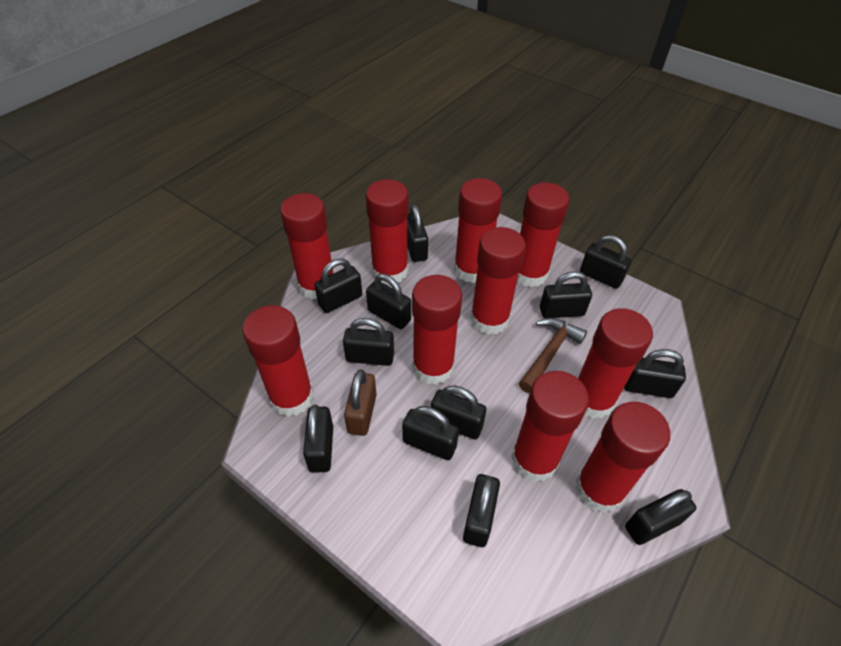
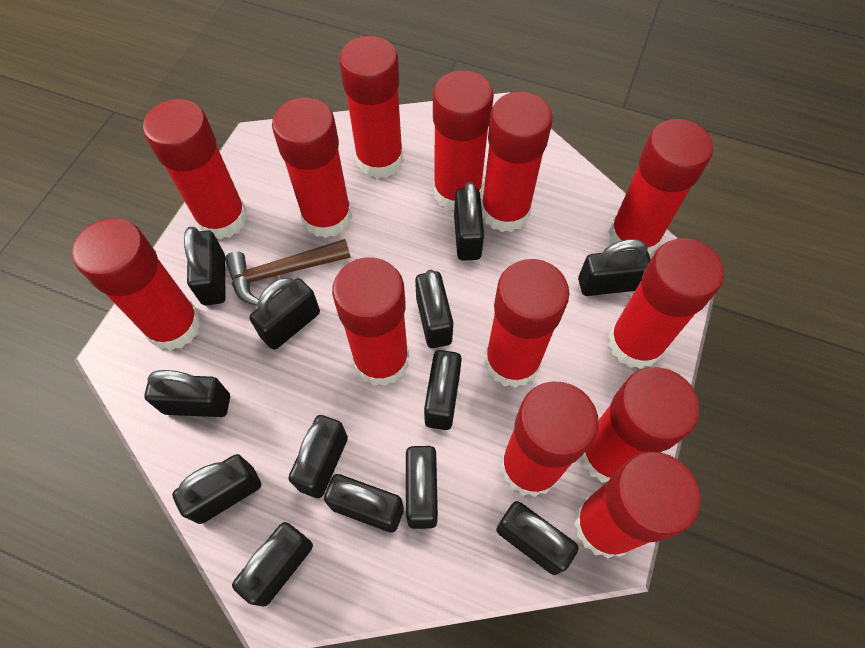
black padlock: 12 -> 13
brown padlock: 1 -> 0
red glue stick: 10 -> 13

